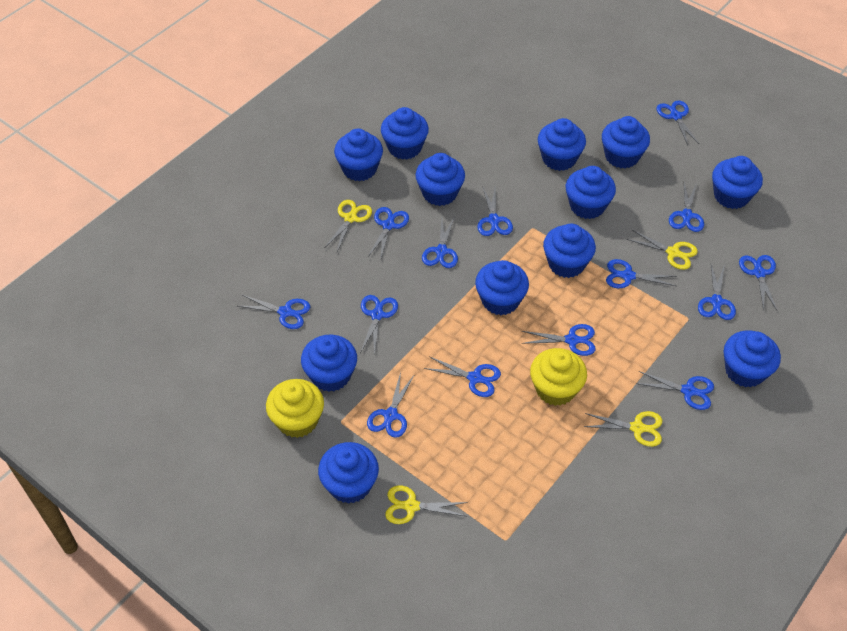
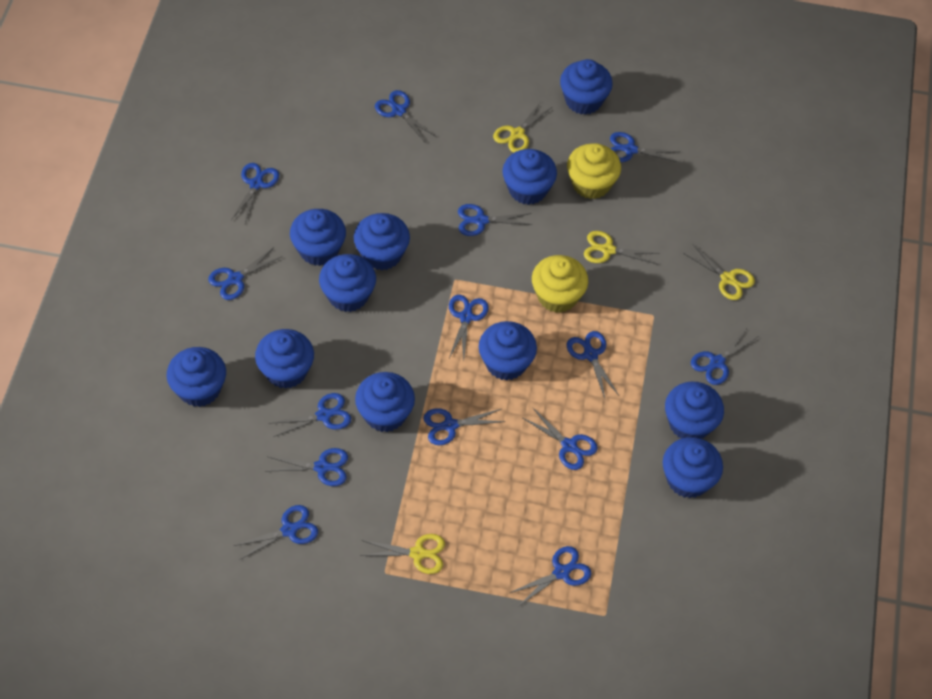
blue cupcake: 12 -> 11

